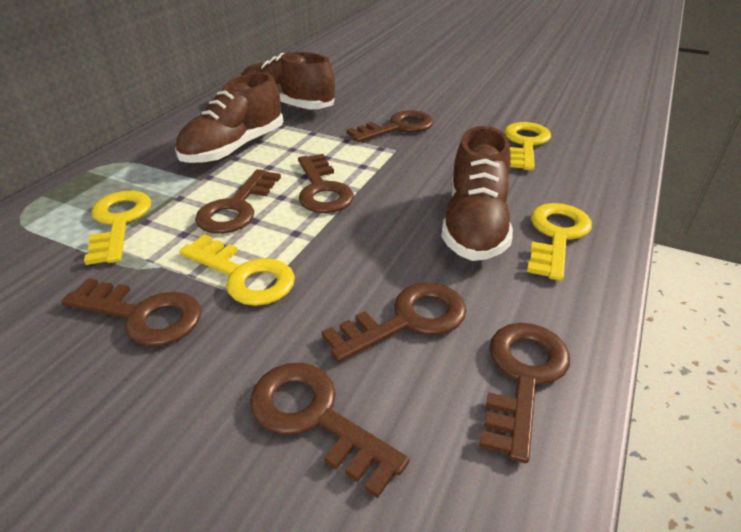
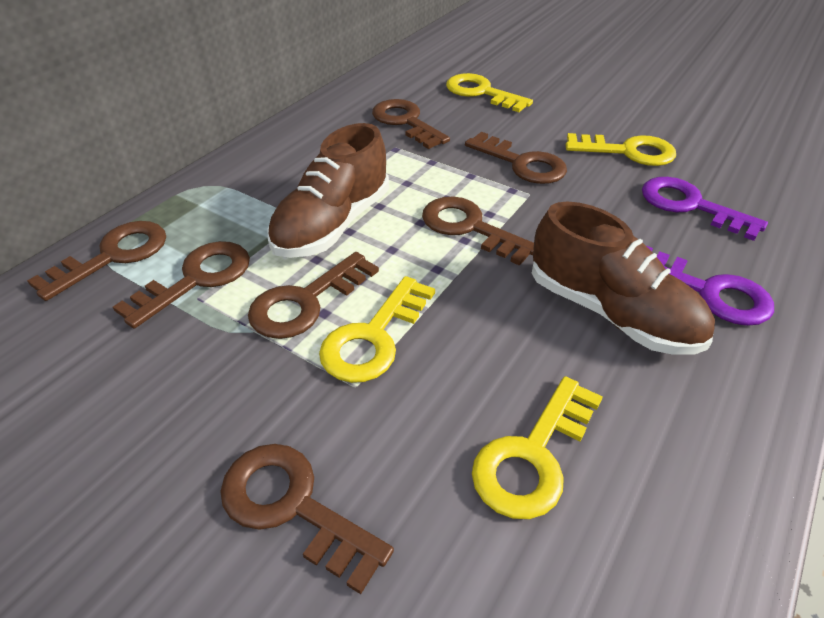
brown shoe: 3 -> 2
purple key: 0 -> 2

